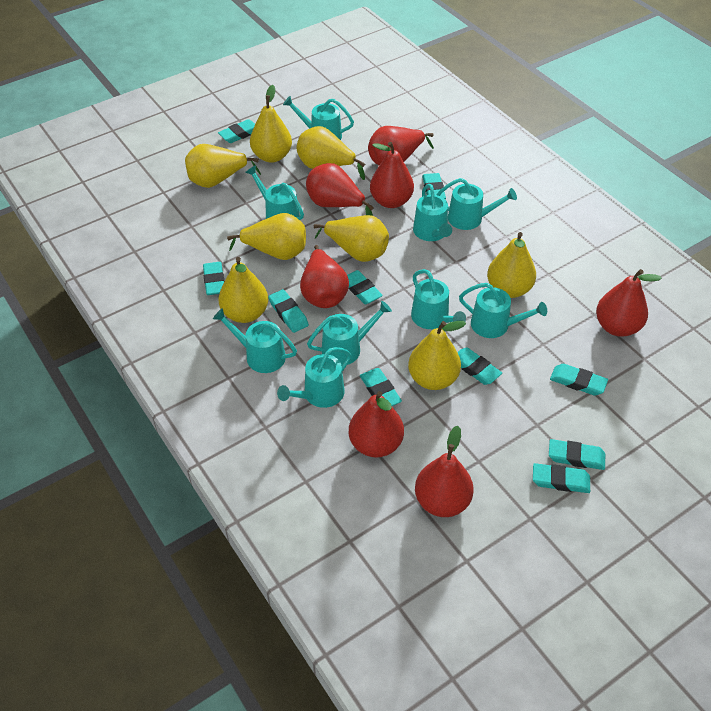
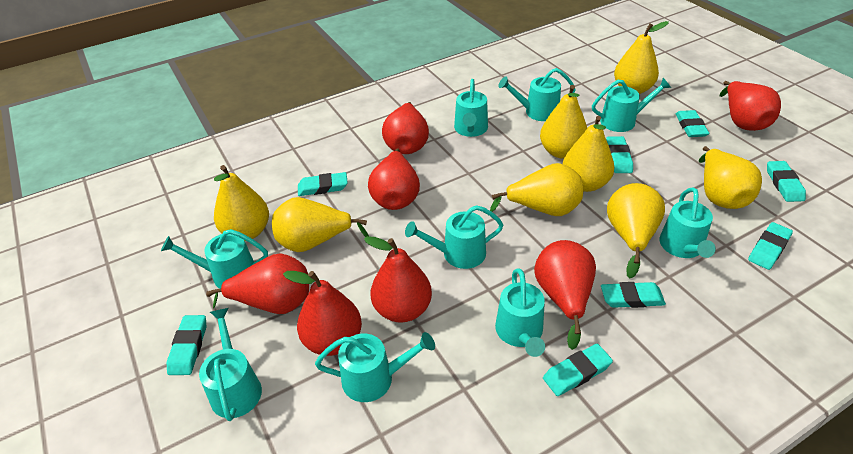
turquoise eraser: 10 -> 8

